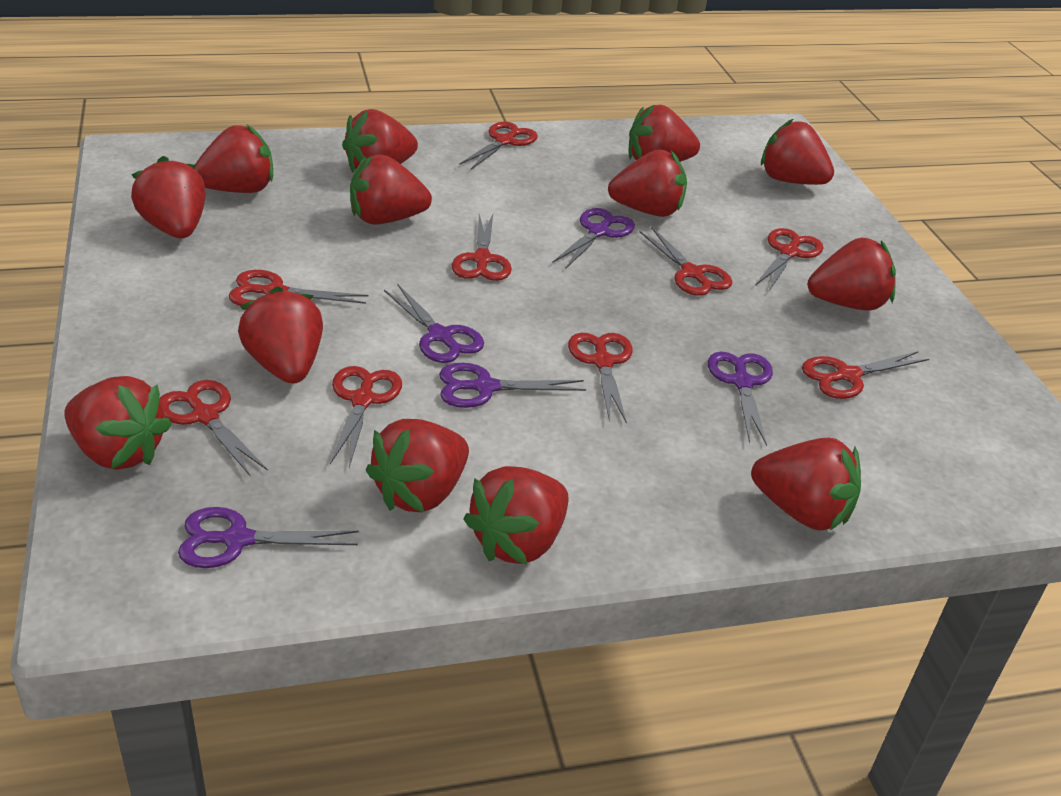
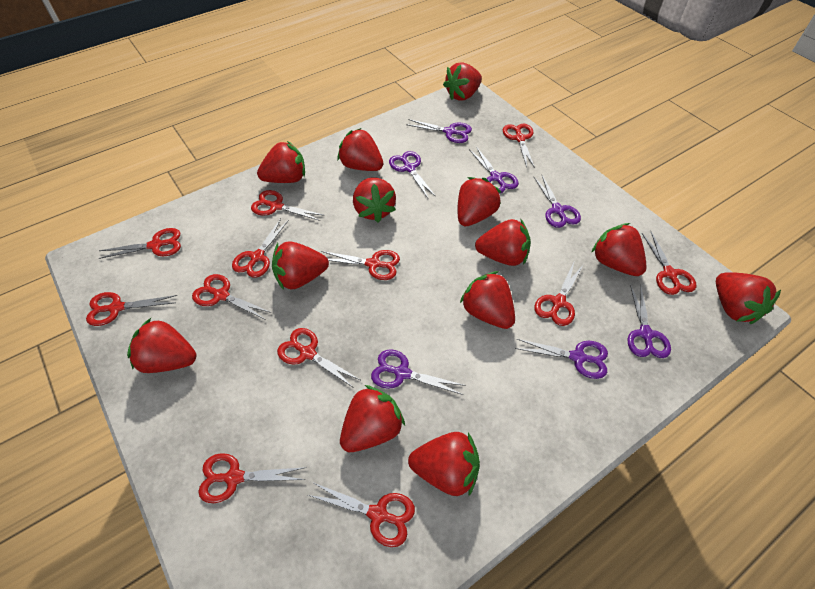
purple scissors: 5 -> 7
red scissors: 9 -> 12

